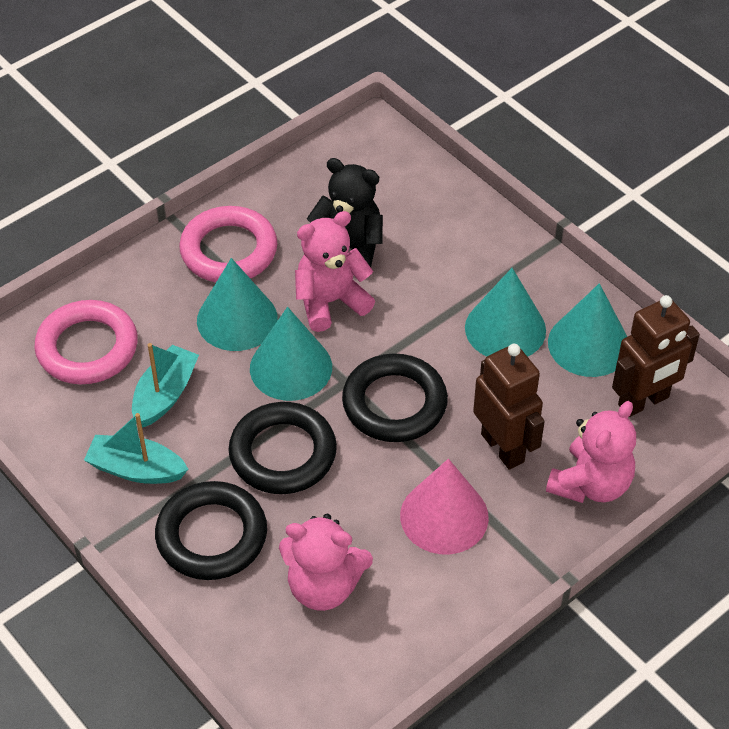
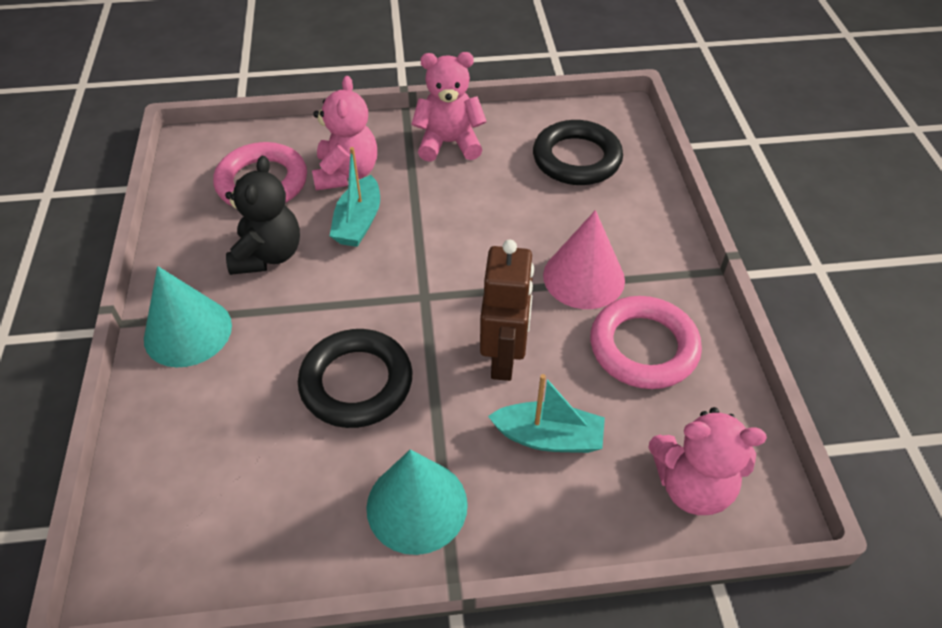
black ring: 3 -> 2
brown robot: 2 -> 1
turquoise cone: 4 -> 2

